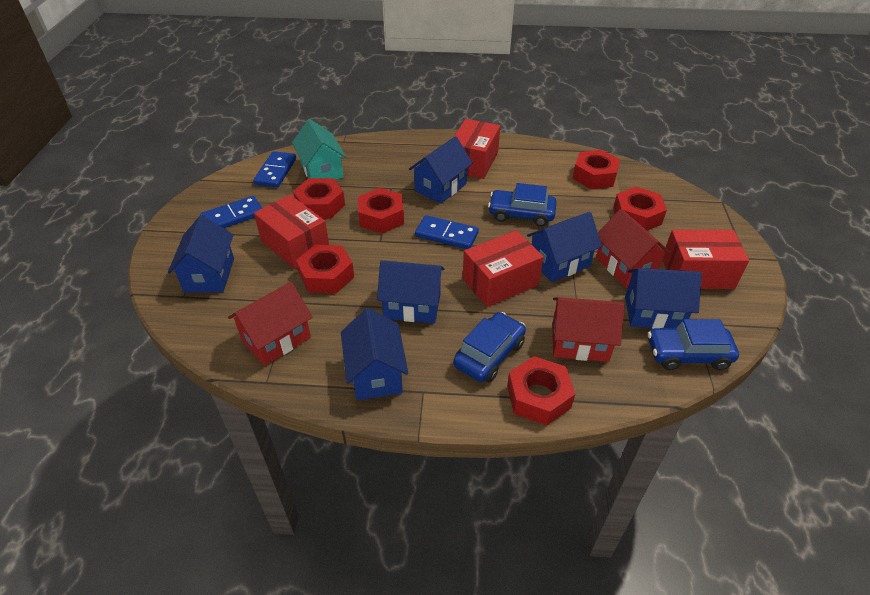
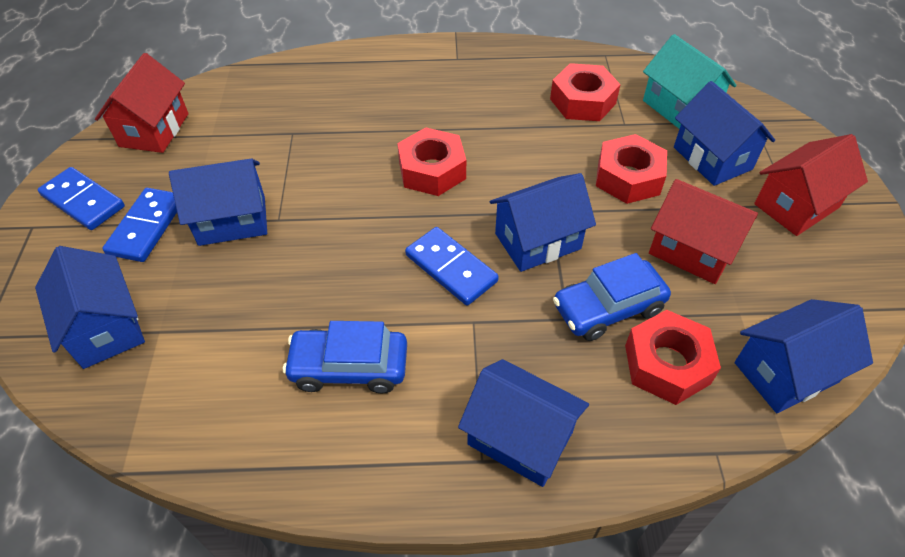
blue car: 3 -> 2
red box: 4 -> 0
red nut: 6 -> 4

